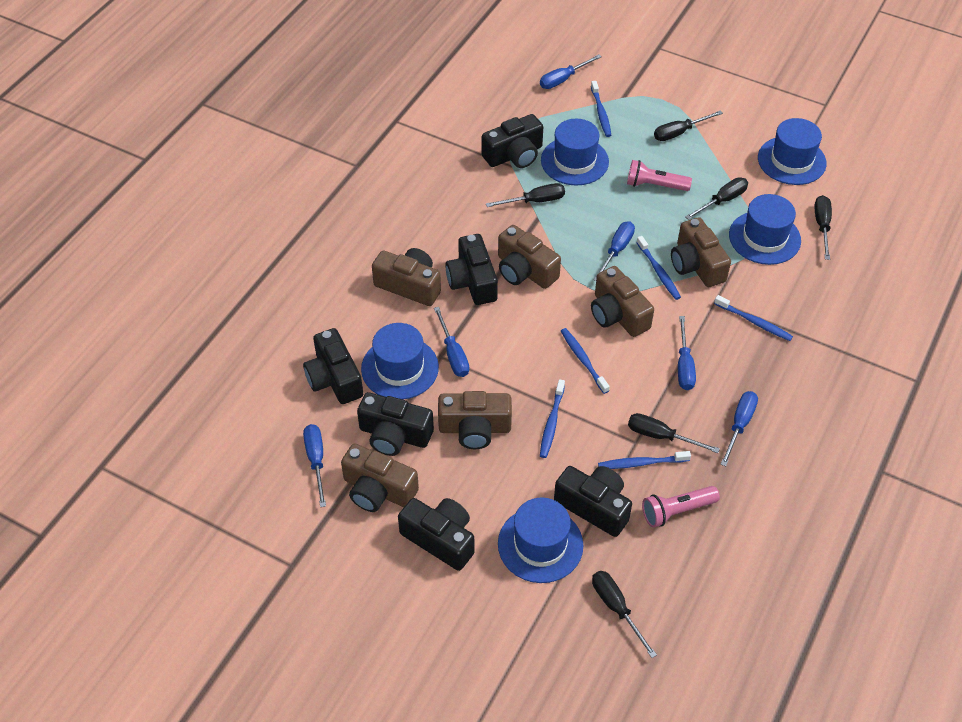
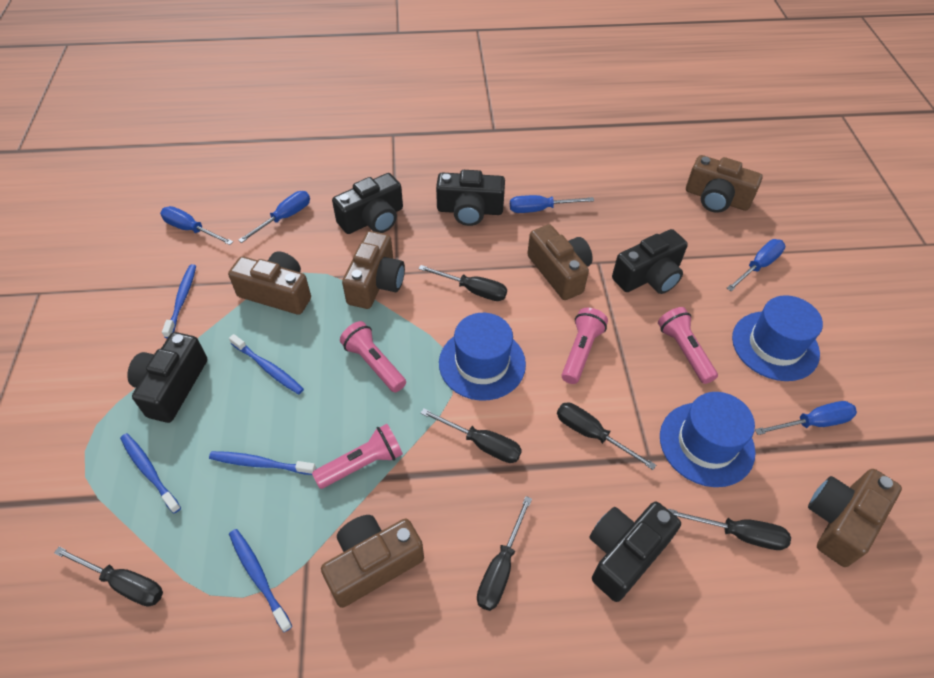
black camera: 6 -> 5
blue hat: 5 -> 3
blue screwdriver: 6 -> 5
blue toothbrush: 6 -> 5
pink flashlight: 2 -> 4

